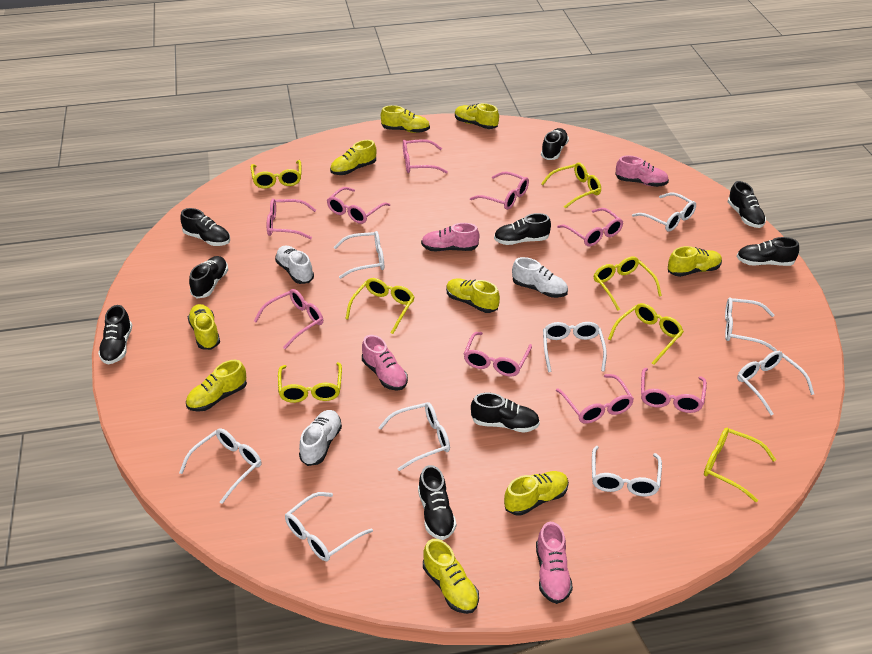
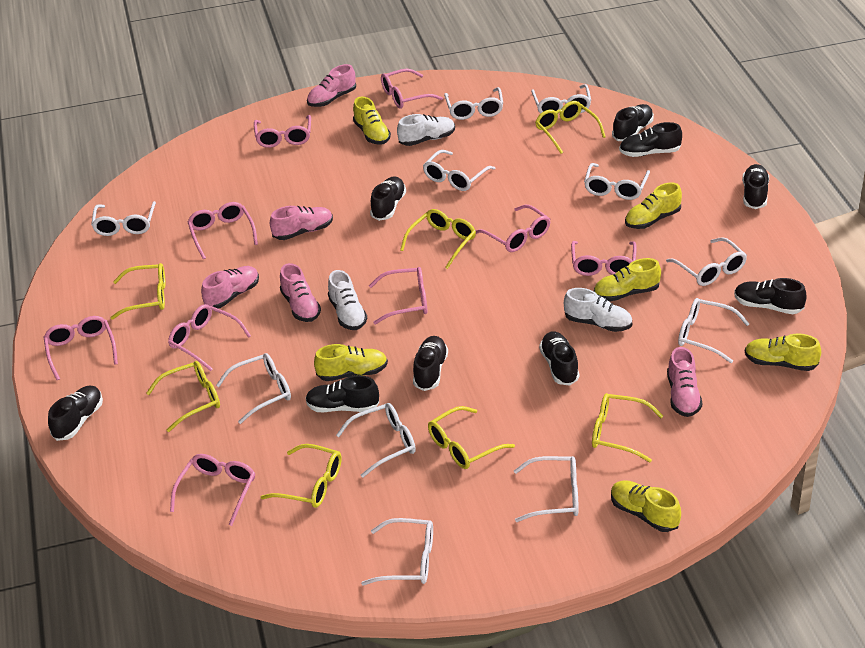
pink shoe: 4 -> 5
white glasses: 9 -> 11
yellow shoe: 9 -> 6

